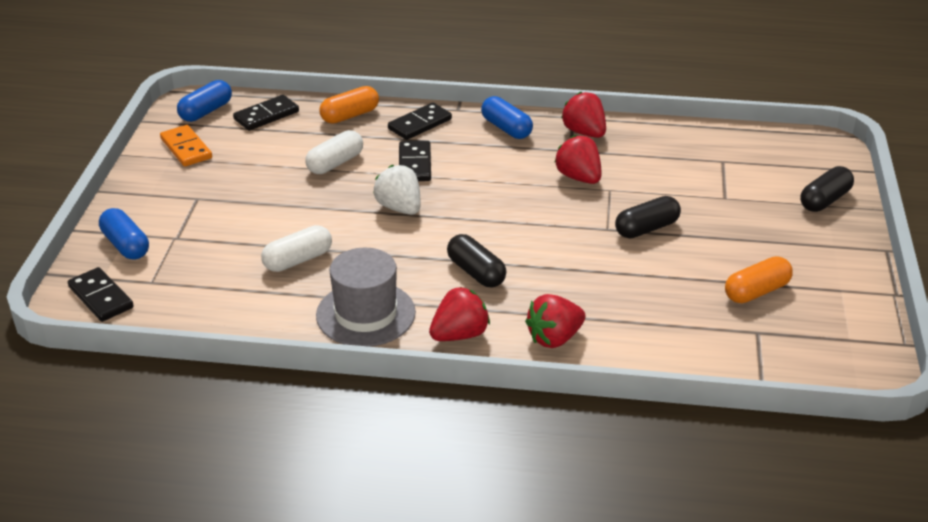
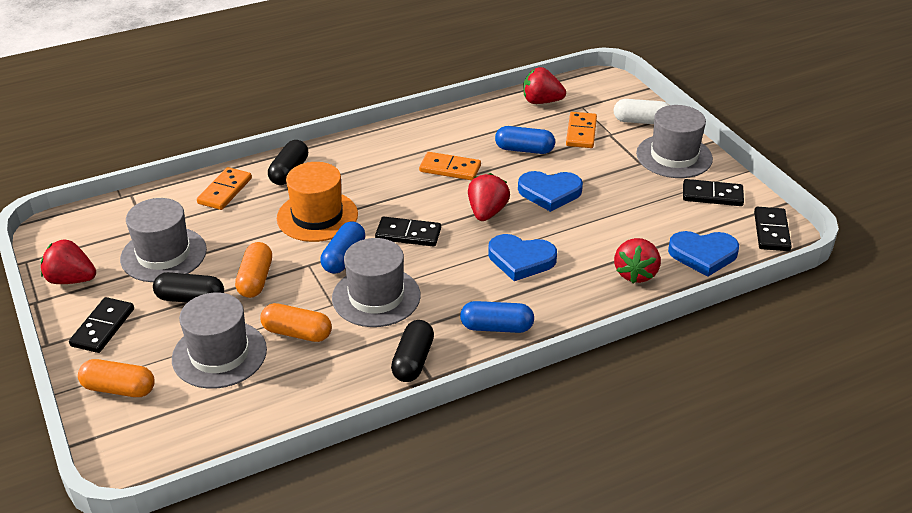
blue heart: 0 -> 3
grey hat: 1 -> 4
orange capsule: 2 -> 3
orange domino: 1 -> 3
orange hat: 0 -> 1
white capsule: 2 -> 1
white strawberry: 1 -> 0

